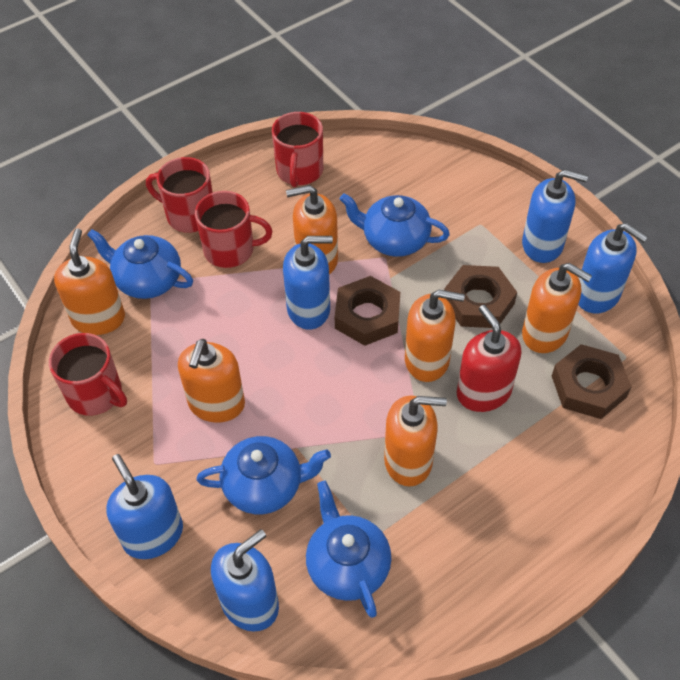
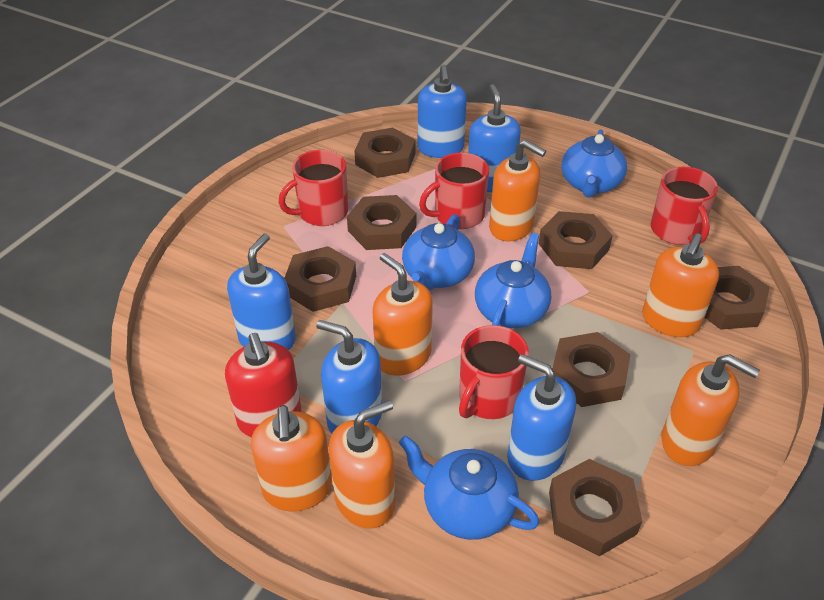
brown nut: 3 -> 7

